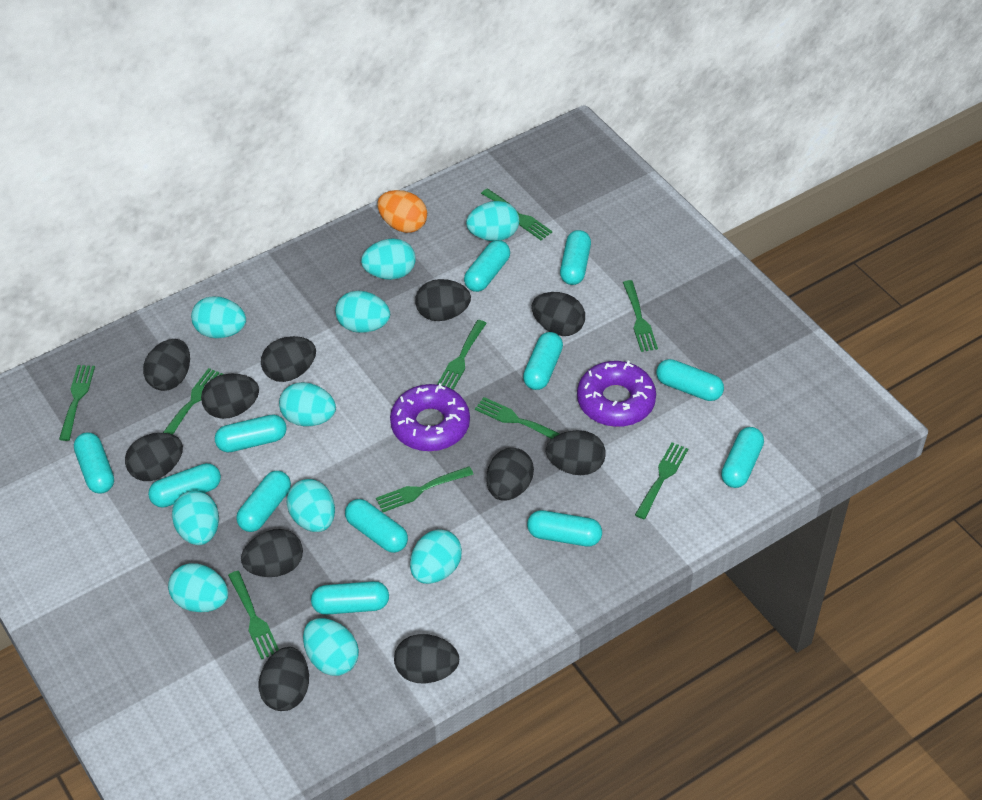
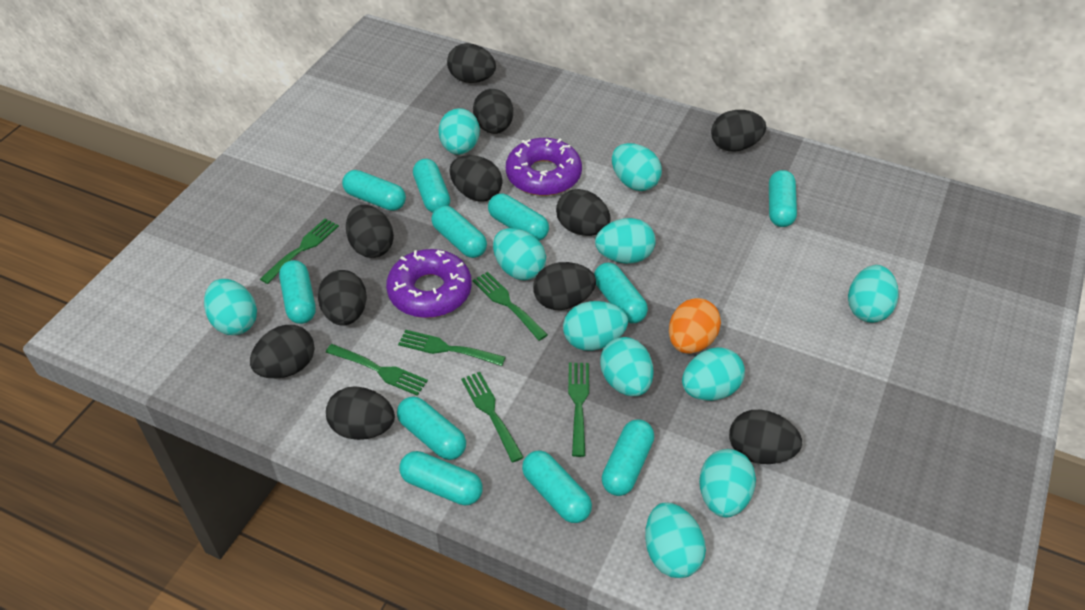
green fork: 9 -> 6
turquoise capsule: 12 -> 11
turquoise egg: 10 -> 11

